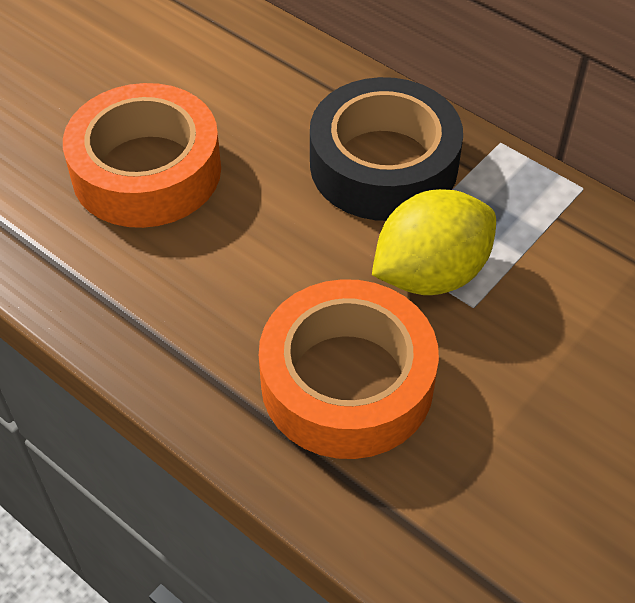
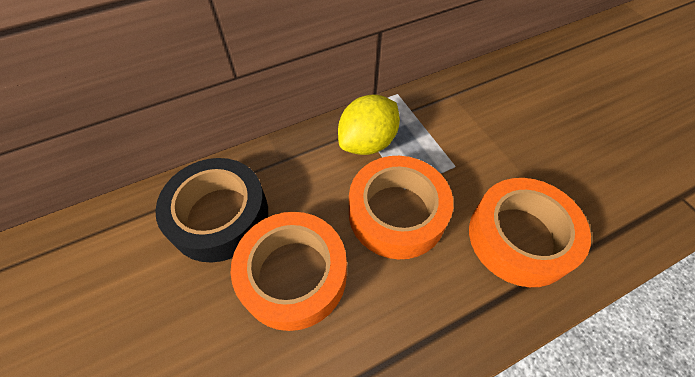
orange tape: 2 -> 3

